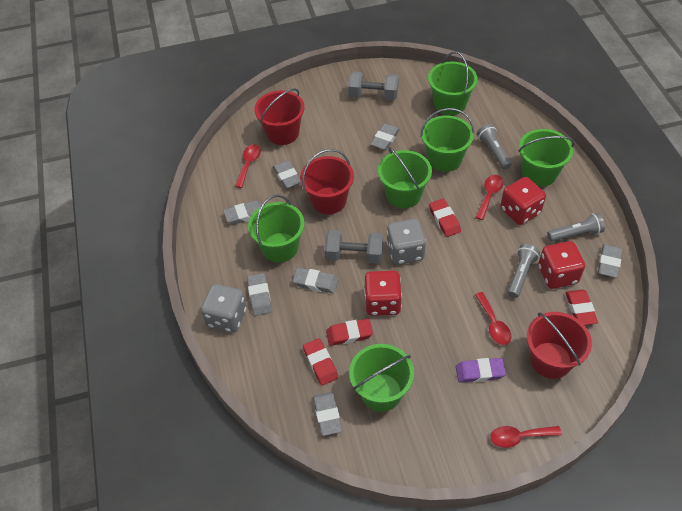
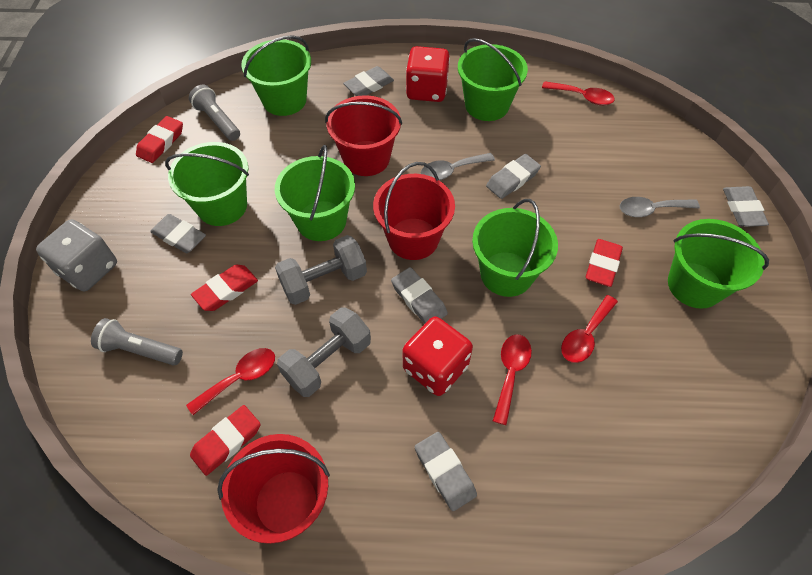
grey dice: 2 -> 1
grey eraser: 7 -> 6
grey flashlight: 3 -> 2
grey spoon: 0 -> 2
purple eraser: 1 -> 0
red dice: 3 -> 2

